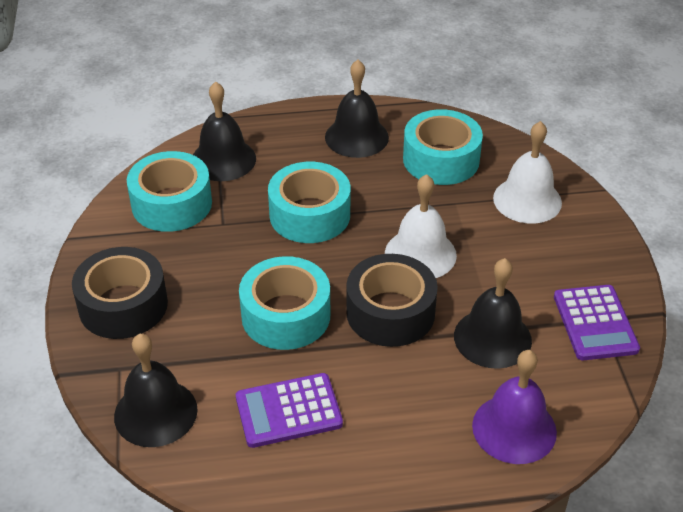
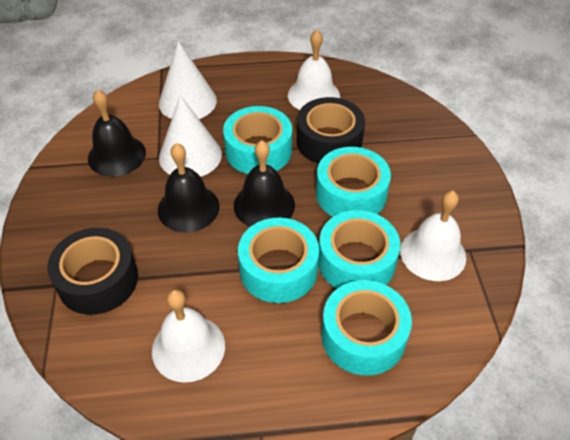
black bell: 4 -> 3
purple bell: 1 -> 0
purple calculator: 2 -> 0
turquoise tape: 4 -> 5
white bell: 2 -> 3
white cone: 0 -> 2

